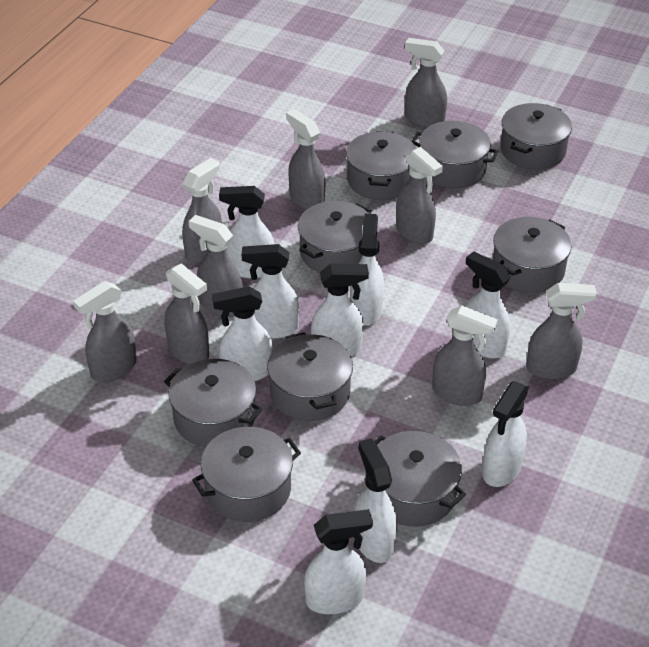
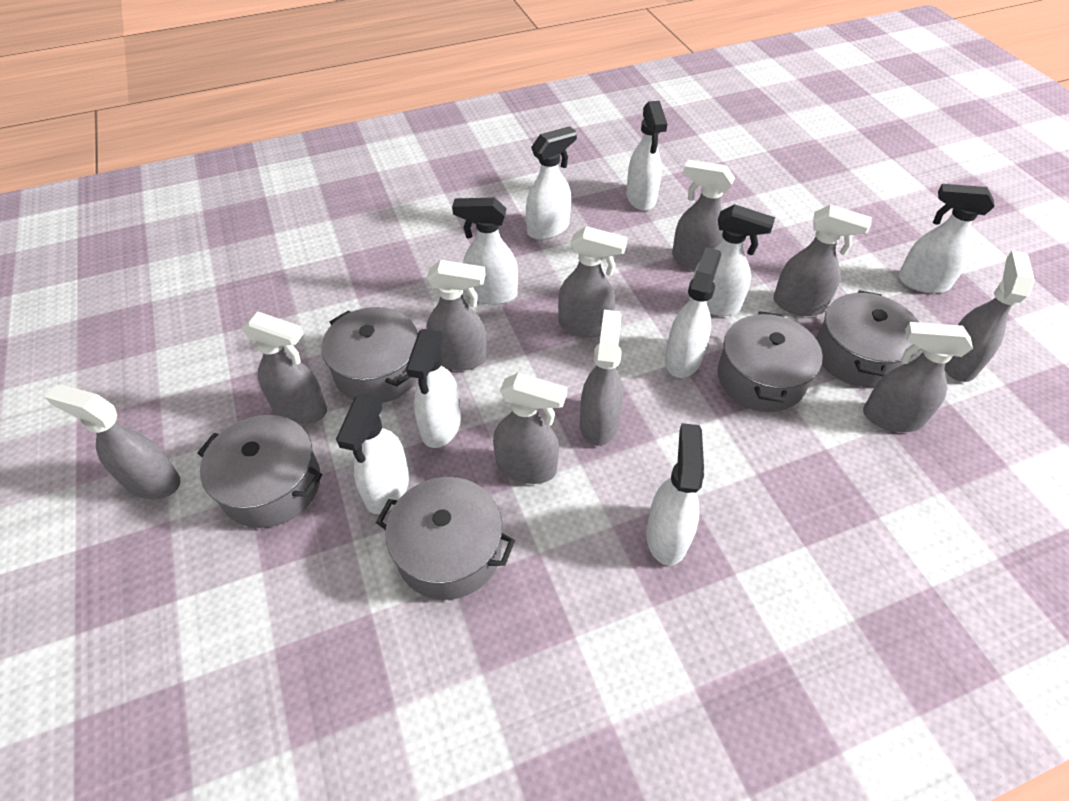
grey pot: 9 -> 5
grey spray bottle: 9 -> 10

